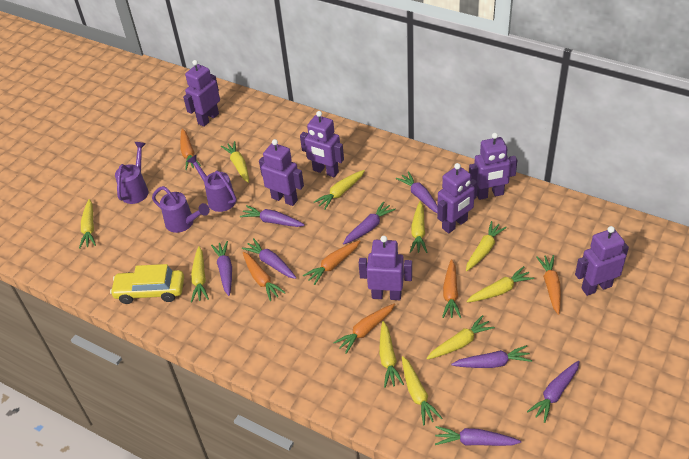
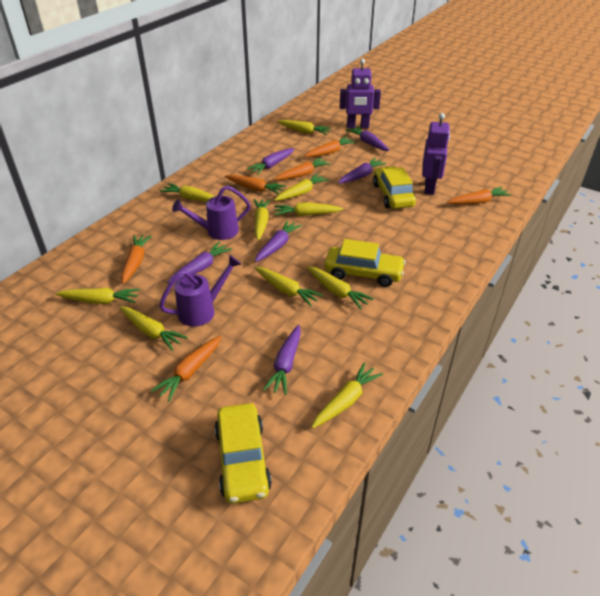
purple carrot: 8 -> 6
purple robot: 7 -> 2
purple watering can: 3 -> 2
yellow car: 1 -> 3

